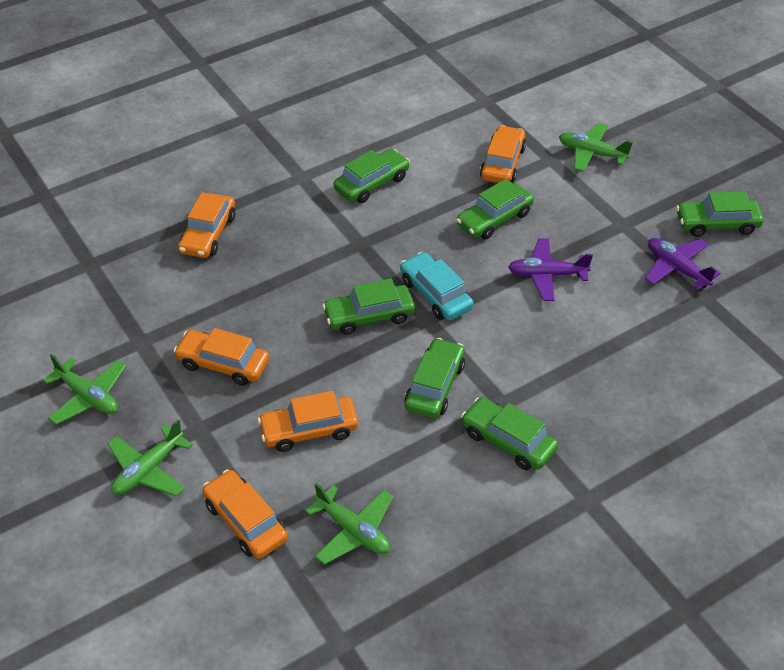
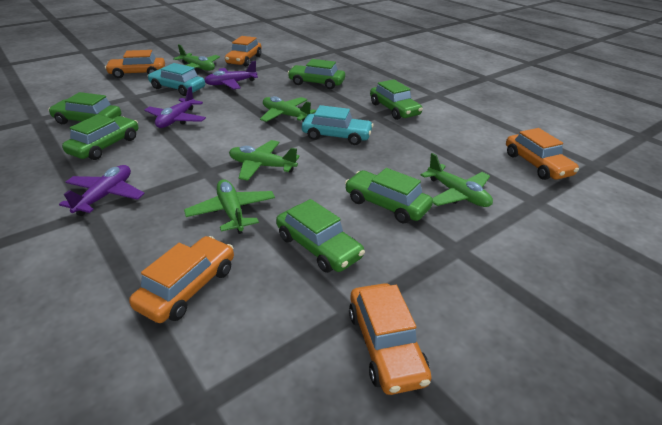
green plane: 4 -> 5
purple plane: 2 -> 3
turquoise car: 1 -> 2

